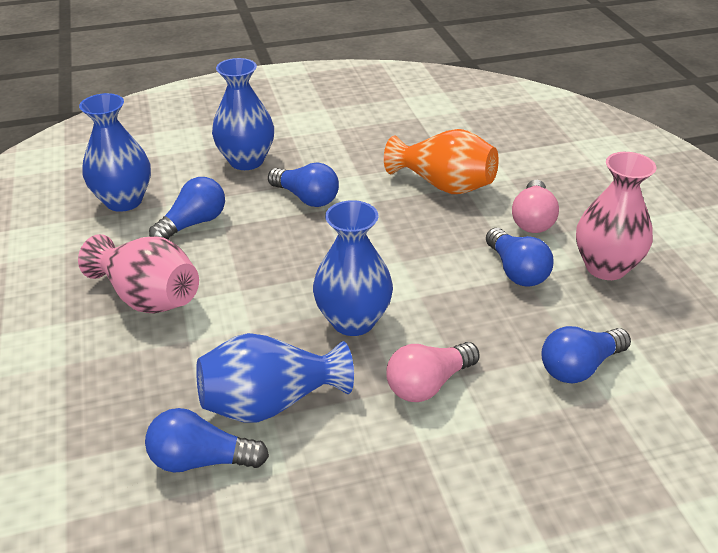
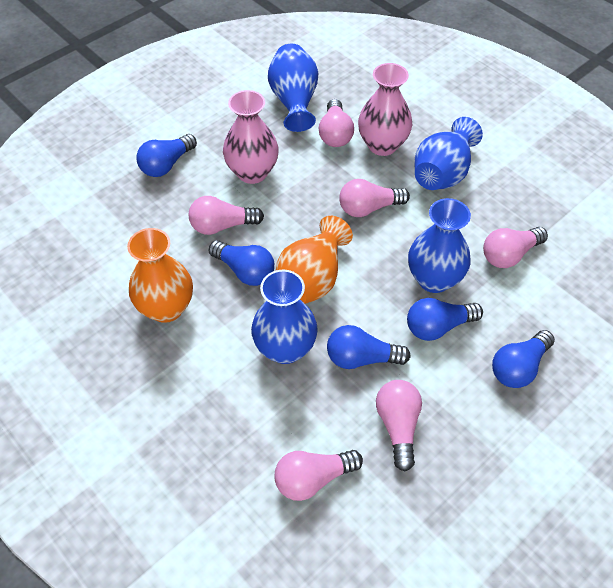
orange vase: 1 -> 2
pink light bulb: 2 -> 6

